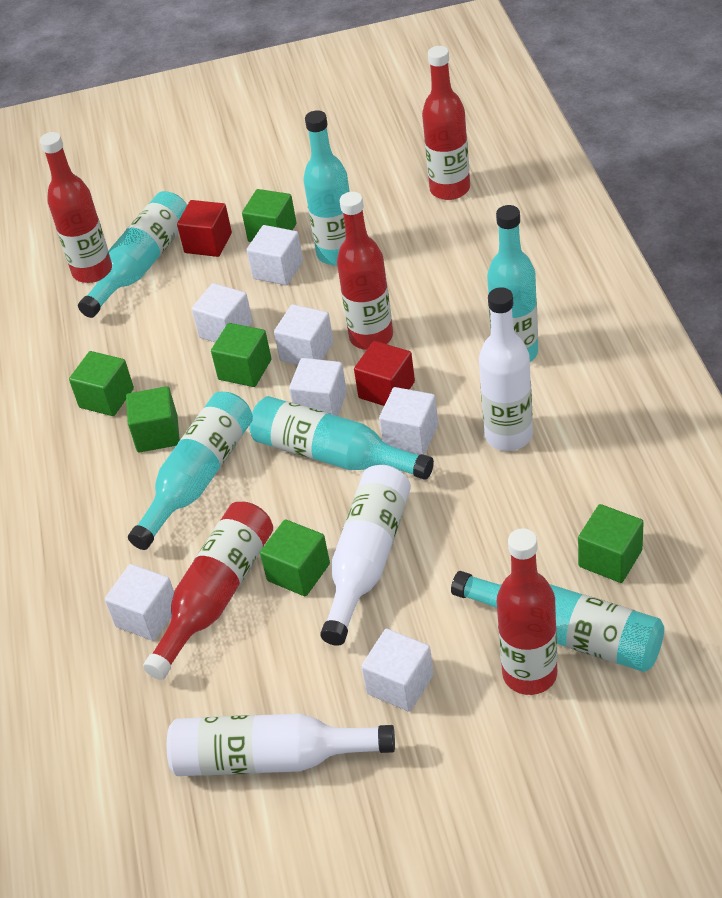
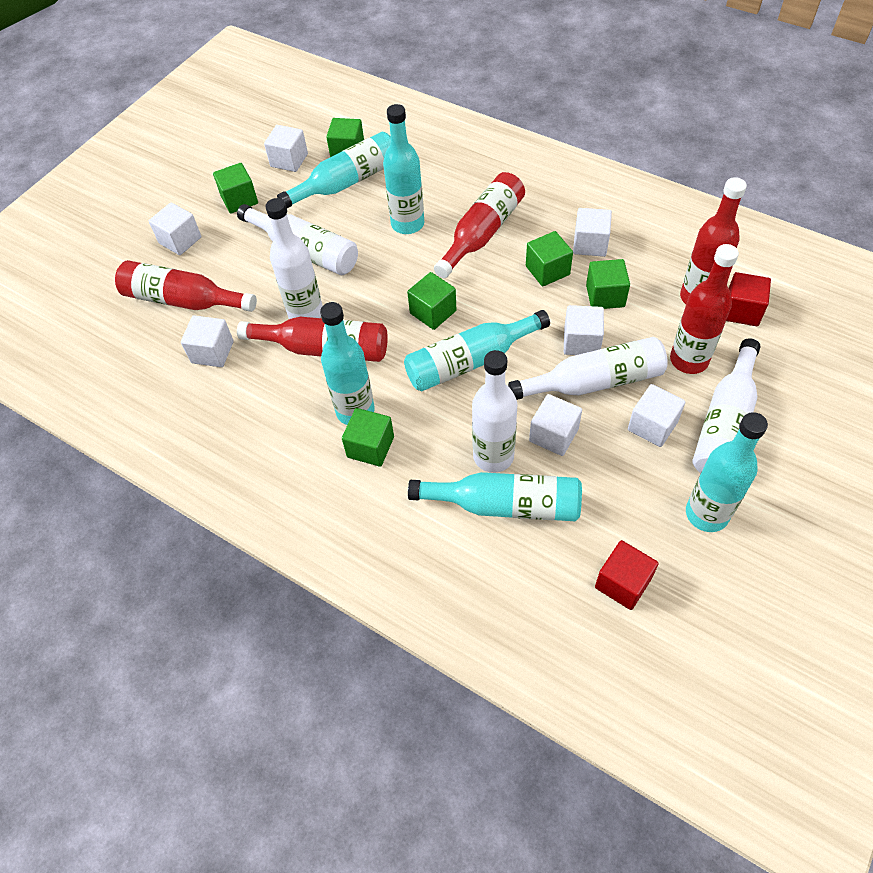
white bottle: 3 -> 5

